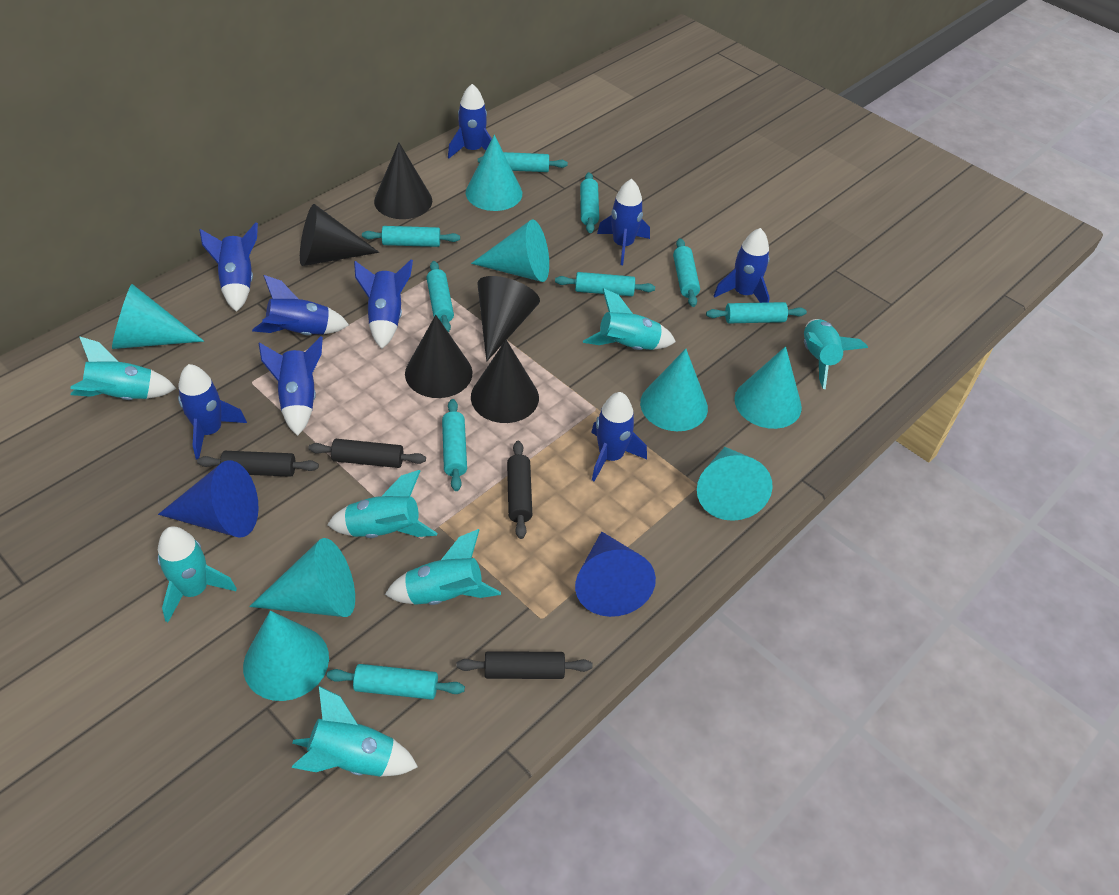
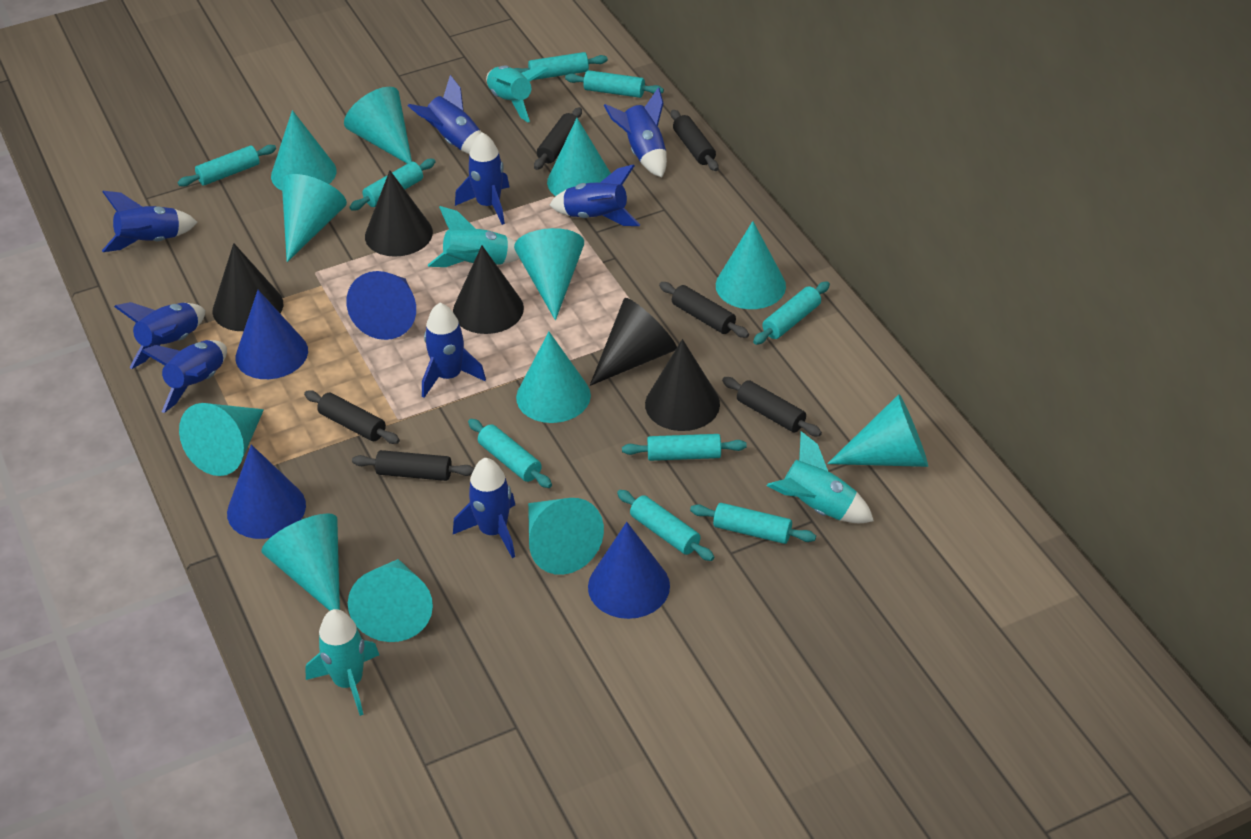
black rolling pin: 4 -> 6
blue cone: 2 -> 4
turquoise cone: 8 -> 12
turquoise rocket: 7 -> 4

